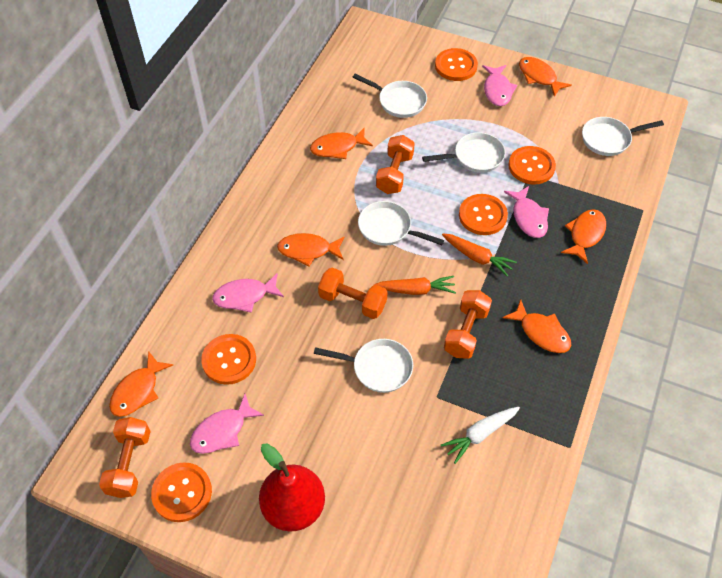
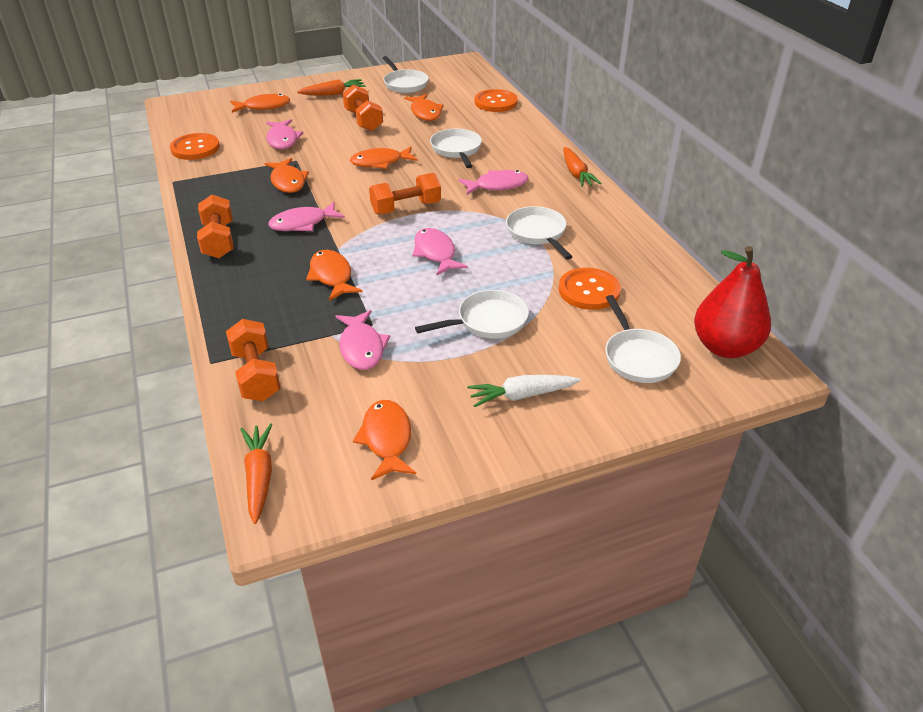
orange button: 5 -> 3
orange carrot: 2 -> 3
pink fish: 4 -> 5

